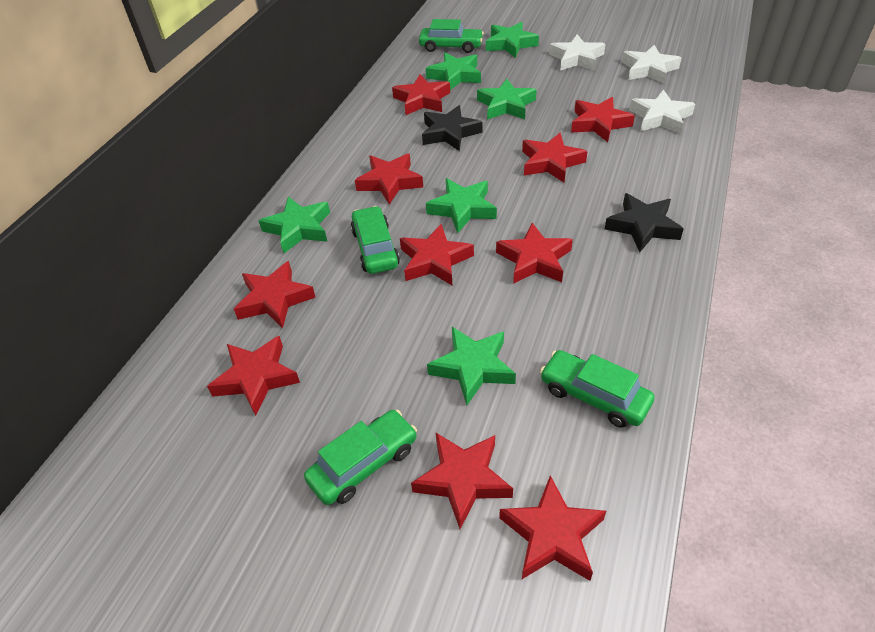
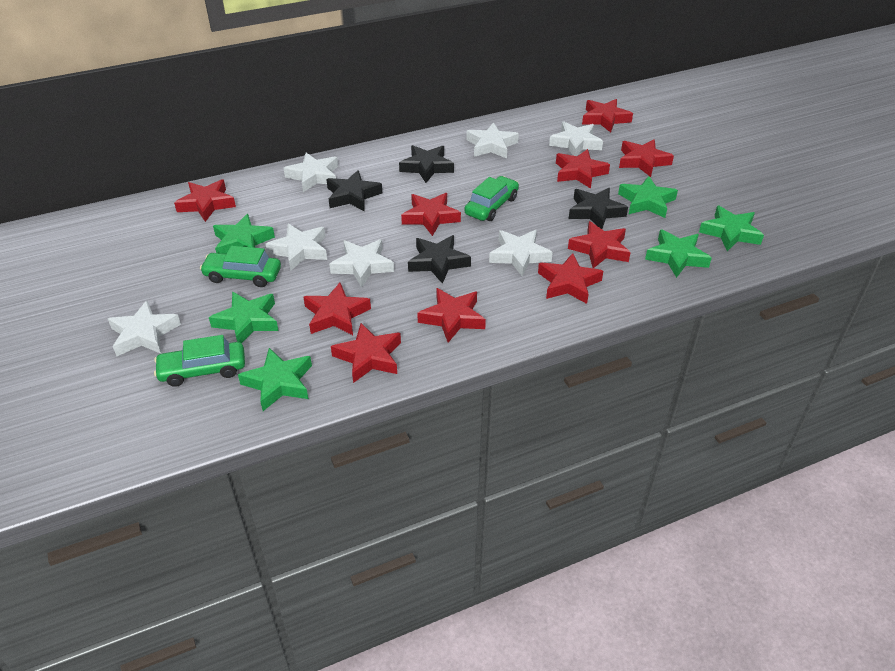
black star: 2 -> 4
green car: 4 -> 3
white star: 3 -> 7

